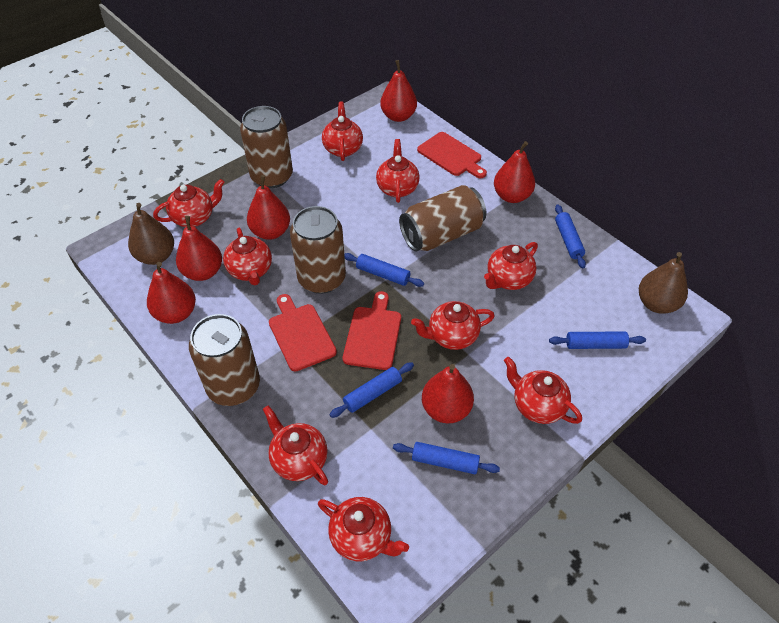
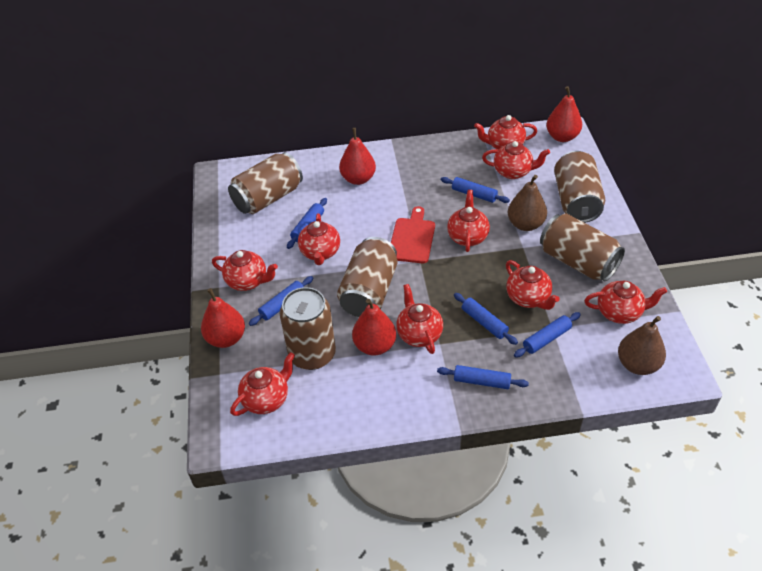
blue rolling pin: 5 -> 6
brown can: 4 -> 5
red cutting board: 3 -> 1
red pear: 6 -> 4

